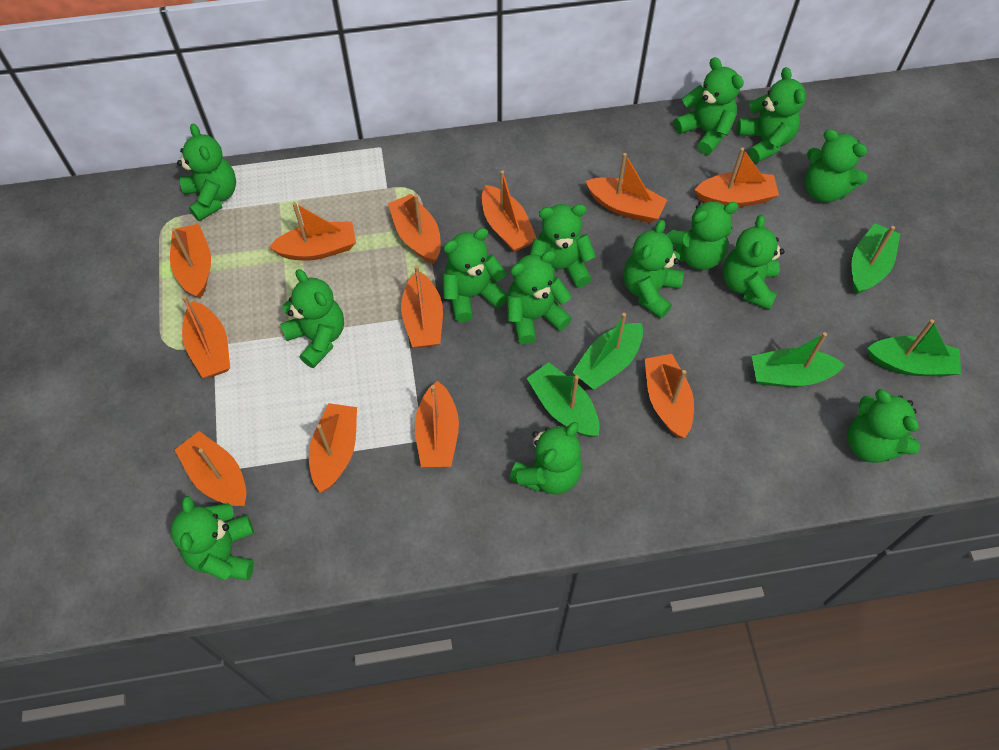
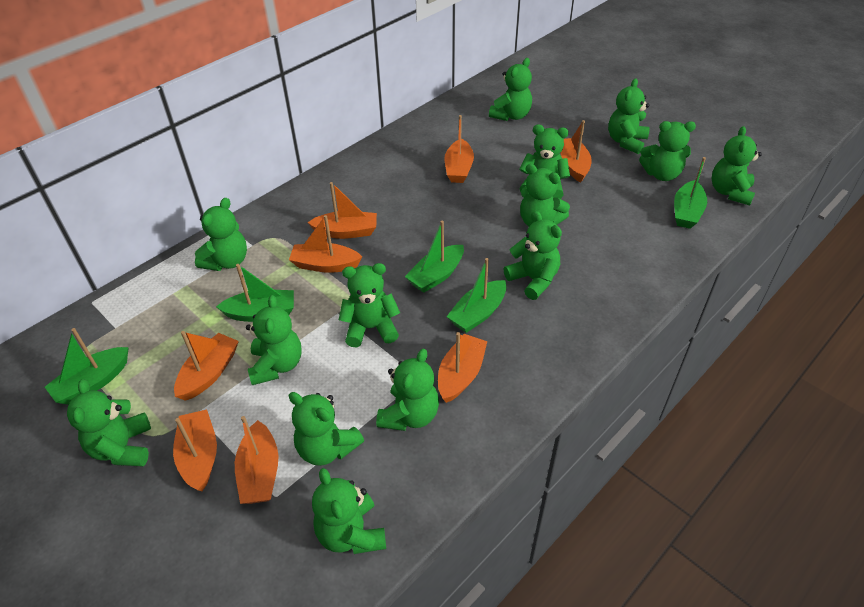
orange boat: 12 -> 8

